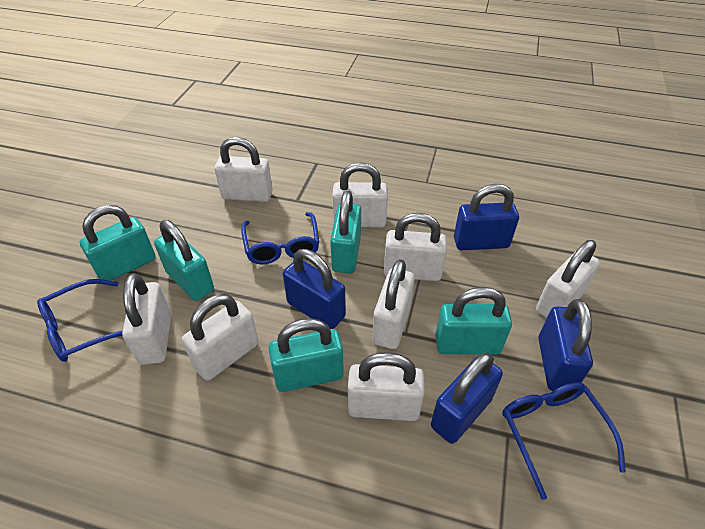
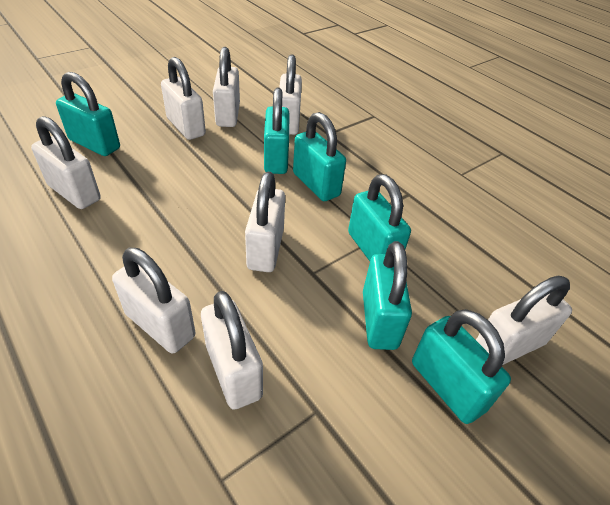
blue glasses: 3 -> 0
blue padlock: 4 -> 0
turquoise padlock: 5 -> 6

